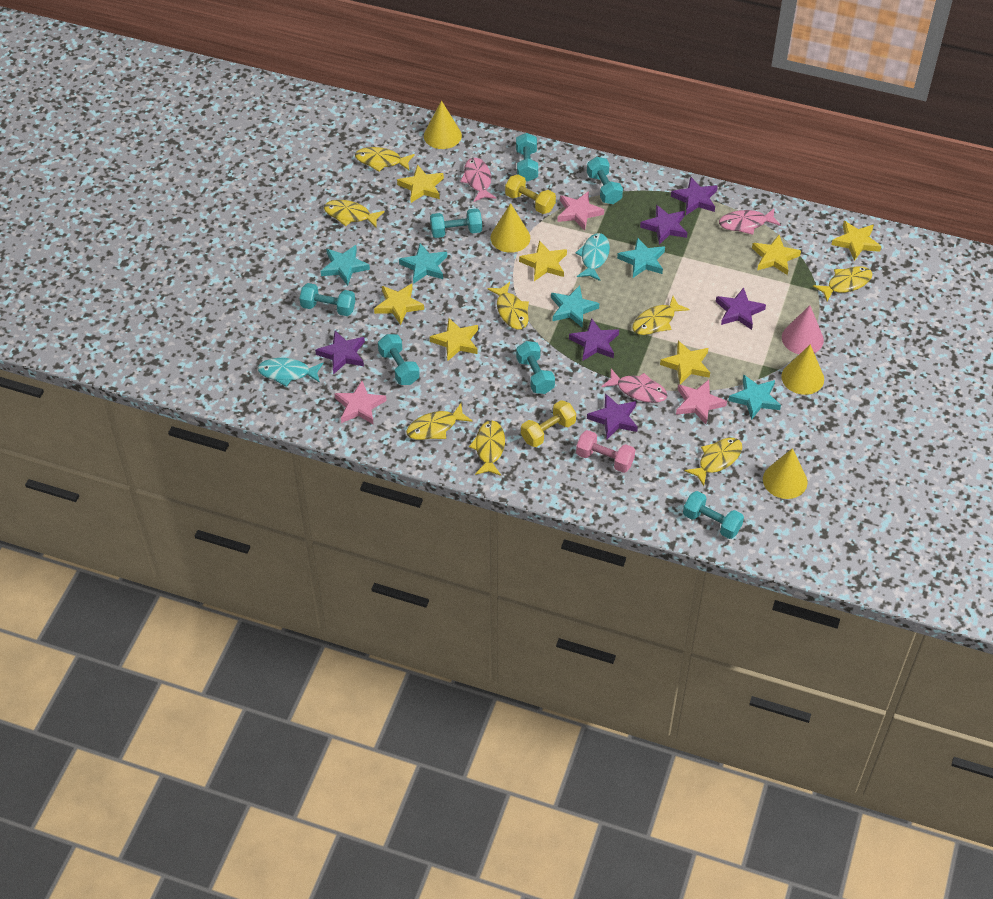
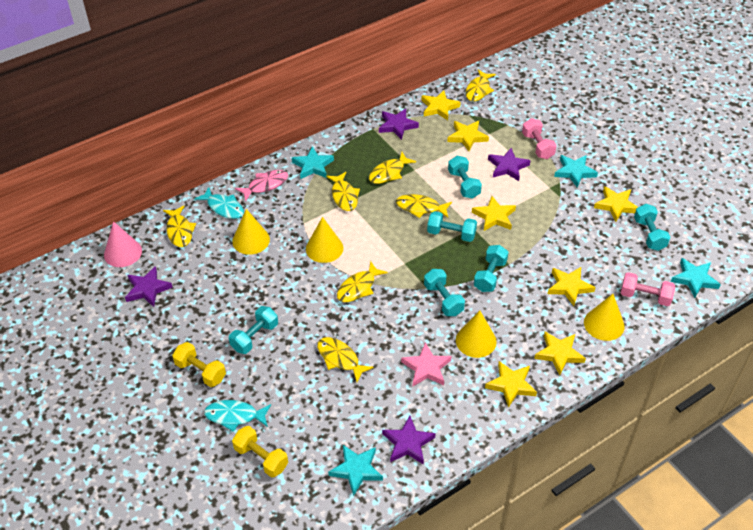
pink dumbbell: 1 -> 2
pink fish: 3 -> 1
pink star: 3 -> 1
purple star: 6 -> 4
turquoise dumbbell: 7 -> 6
turquoise star: 5 -> 4
yellow fish: 8 -> 7

